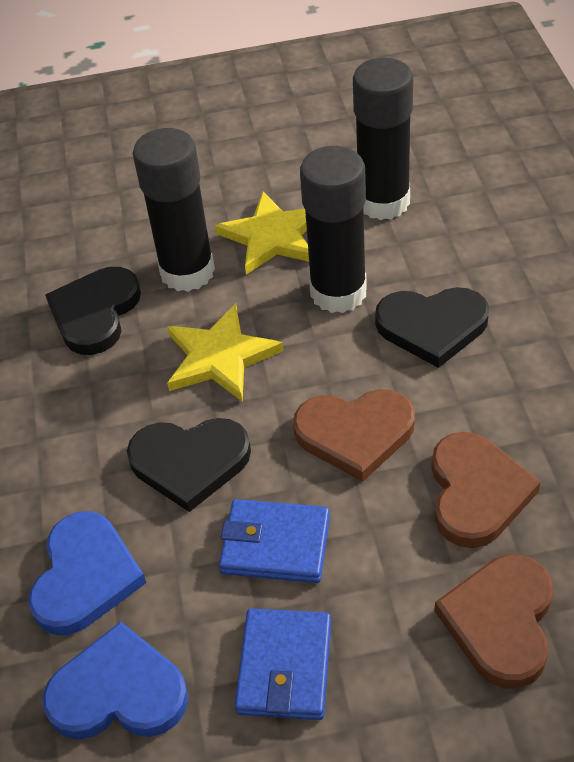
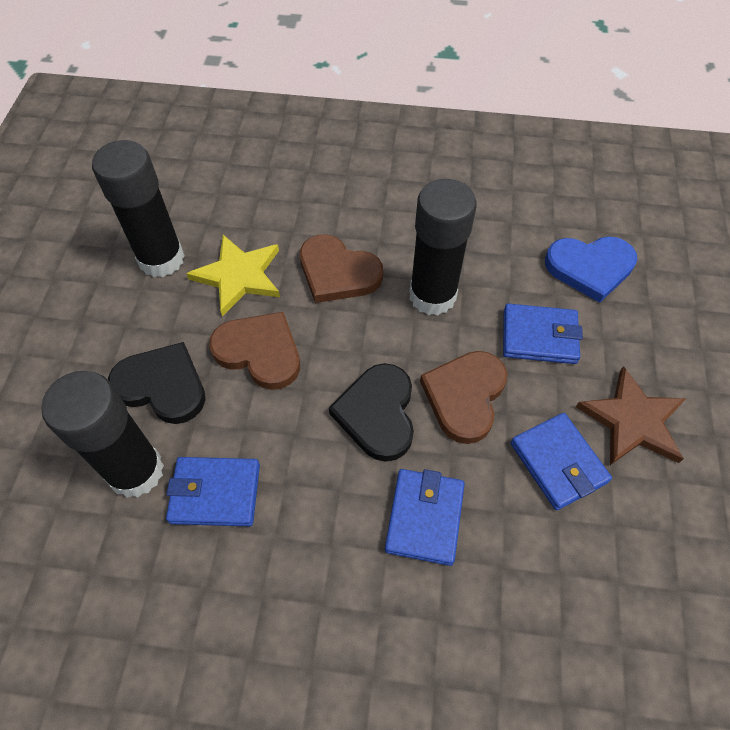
black heart: 3 -> 2
blue heart: 2 -> 1
blue wallet: 2 -> 4
brown star: 0 -> 1
yellow star: 2 -> 1

